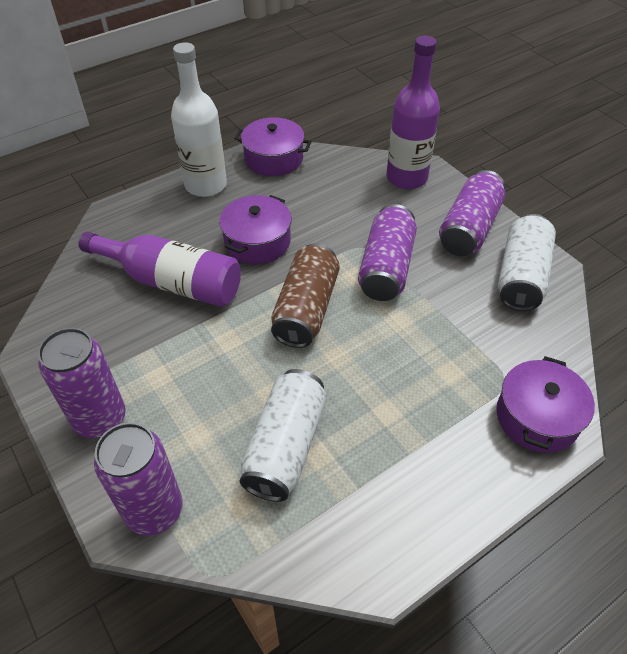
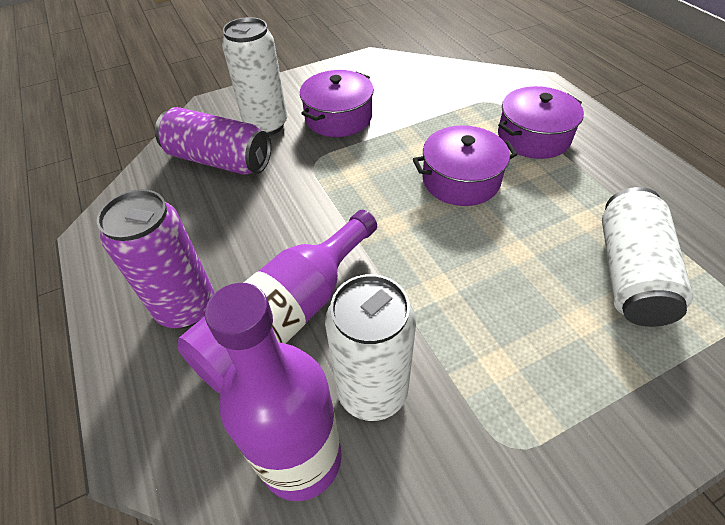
brown can: 1 -> 0
purple can: 4 -> 2
white bottle: 1 -> 0
white can: 2 -> 3

